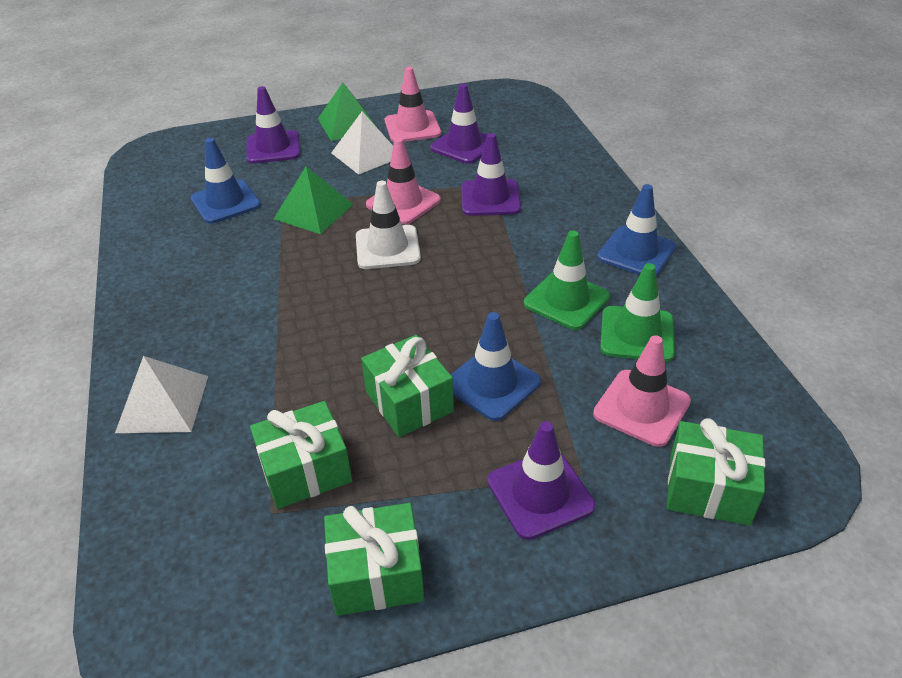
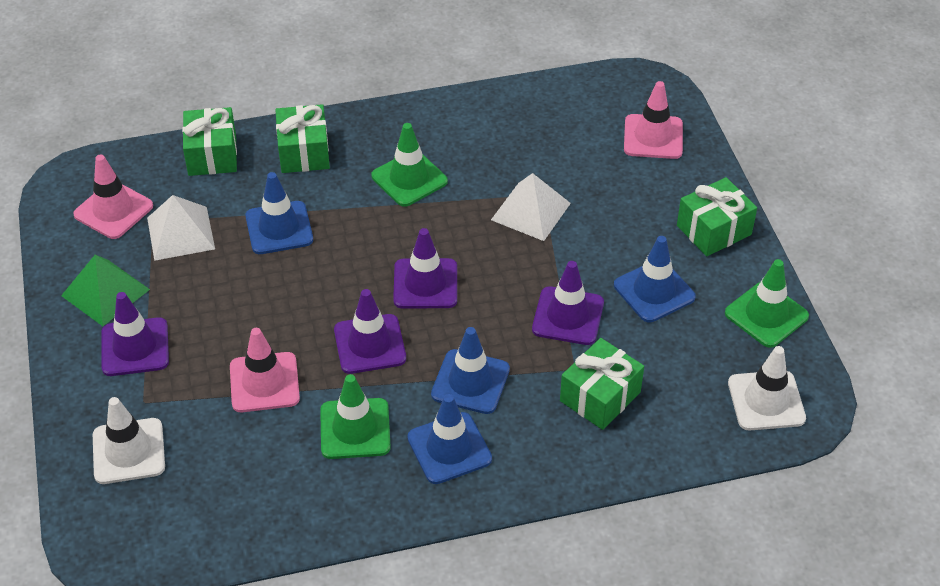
blue traffic cone: 3 -> 4
green pyramid: 2 -> 1
green traffic cone: 2 -> 3
white traffic cone: 1 -> 2

